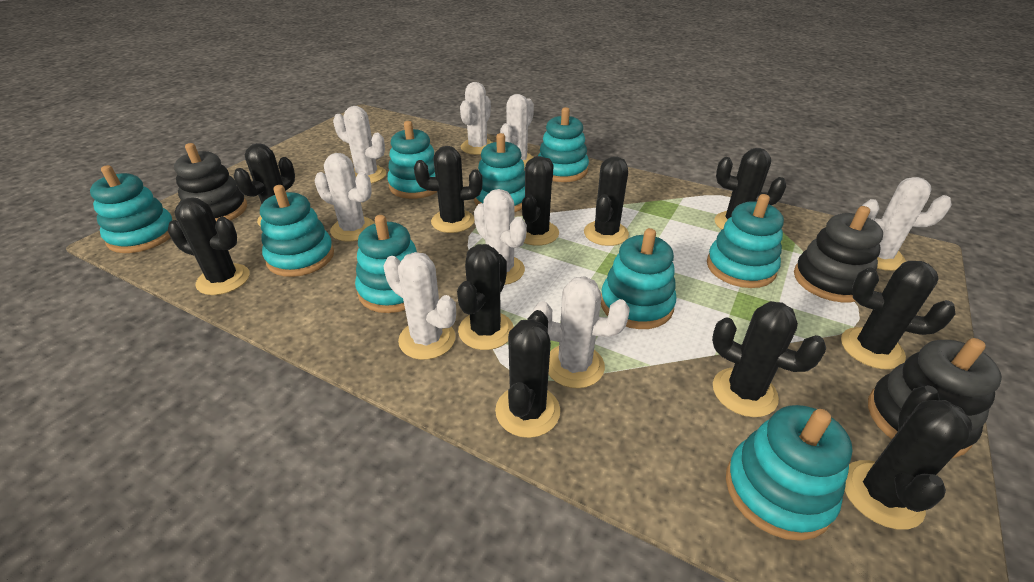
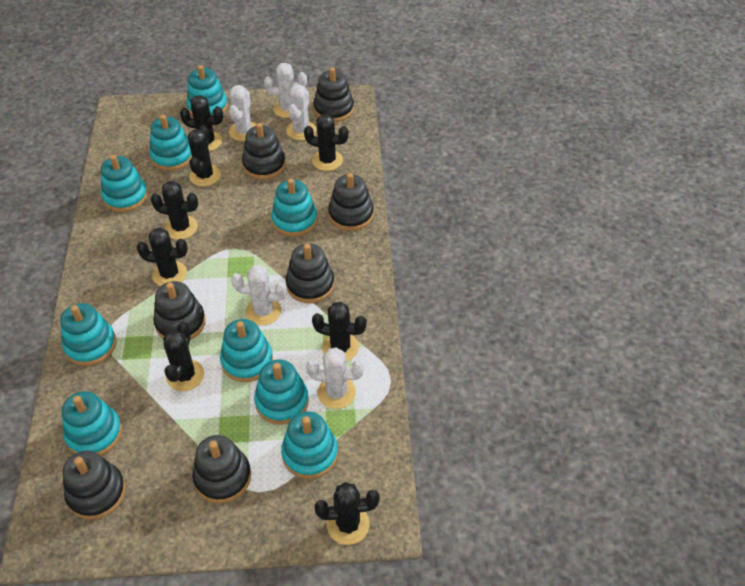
black cactus: 11 -> 8
black stacking toy: 3 -> 7
white cactus: 8 -> 5

